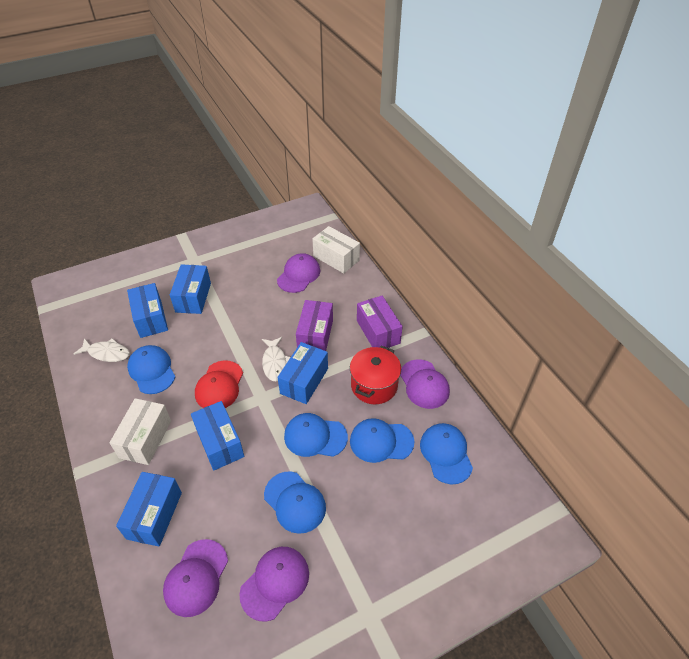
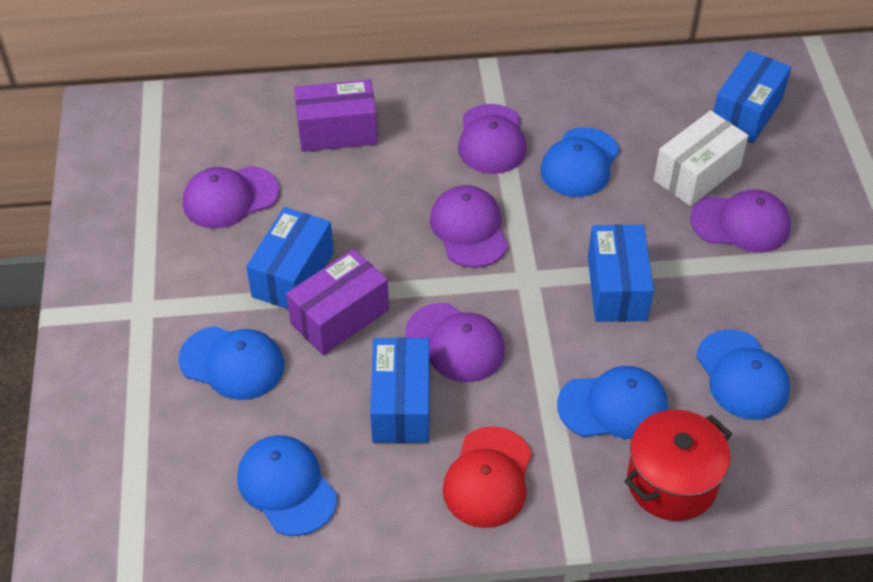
blue box: 5 -> 4
purple cap: 4 -> 5
white box: 2 -> 1
white fish: 2 -> 0

